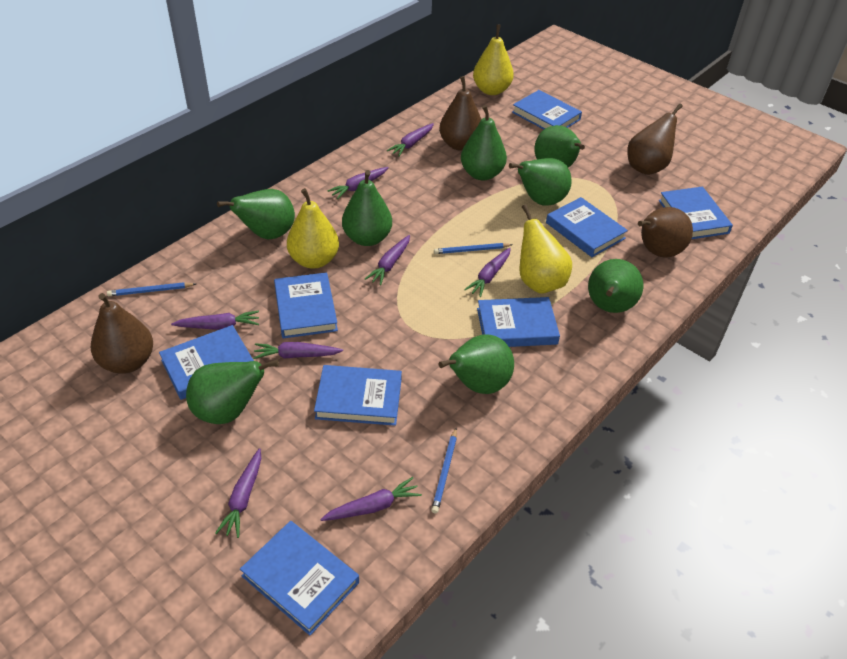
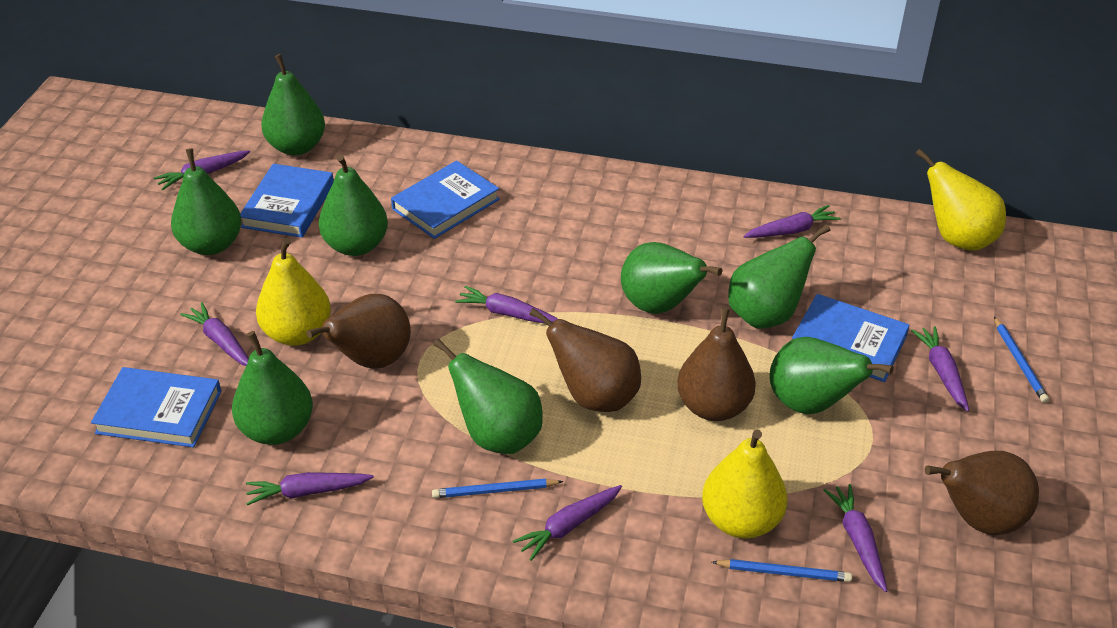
blue book: 8 -> 4

